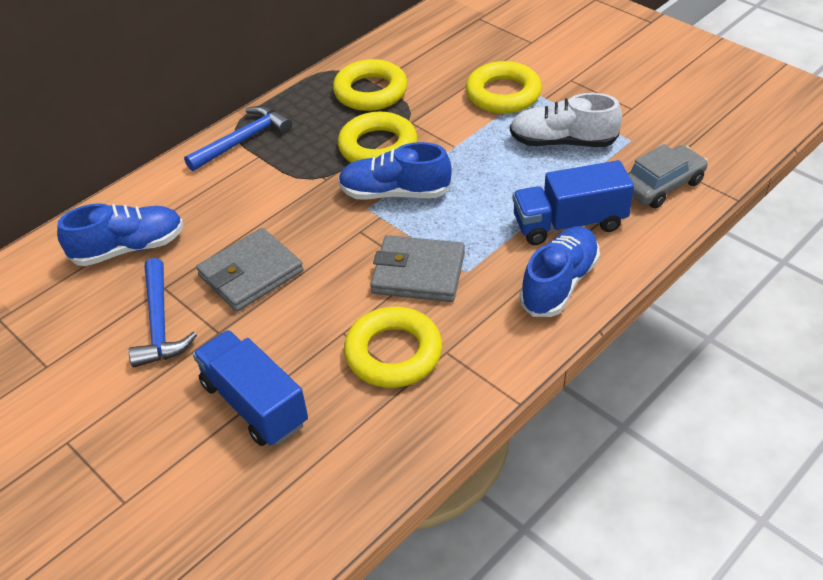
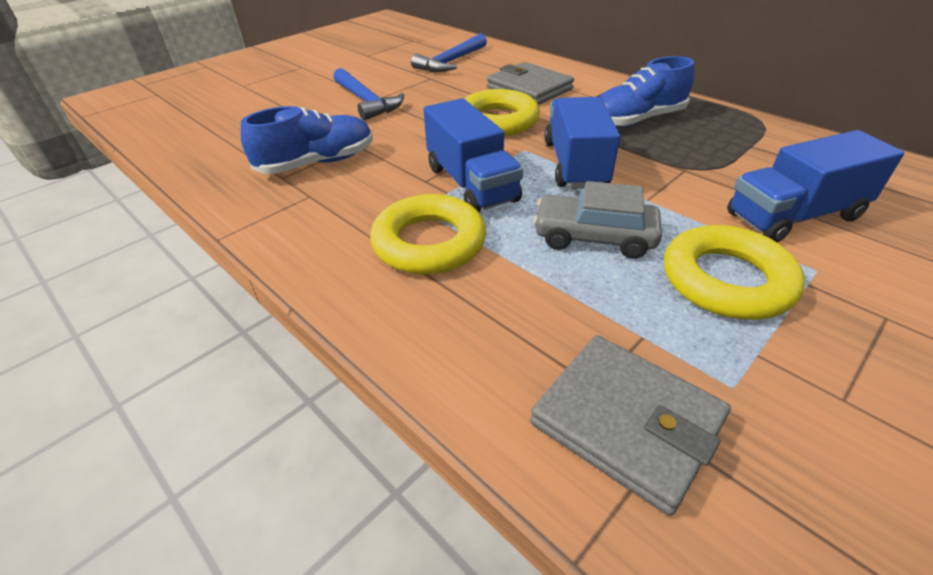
blue shoe: 3 -> 2
blue truck: 2 -> 3
white shoe: 1 -> 0
yellow ring: 4 -> 3

